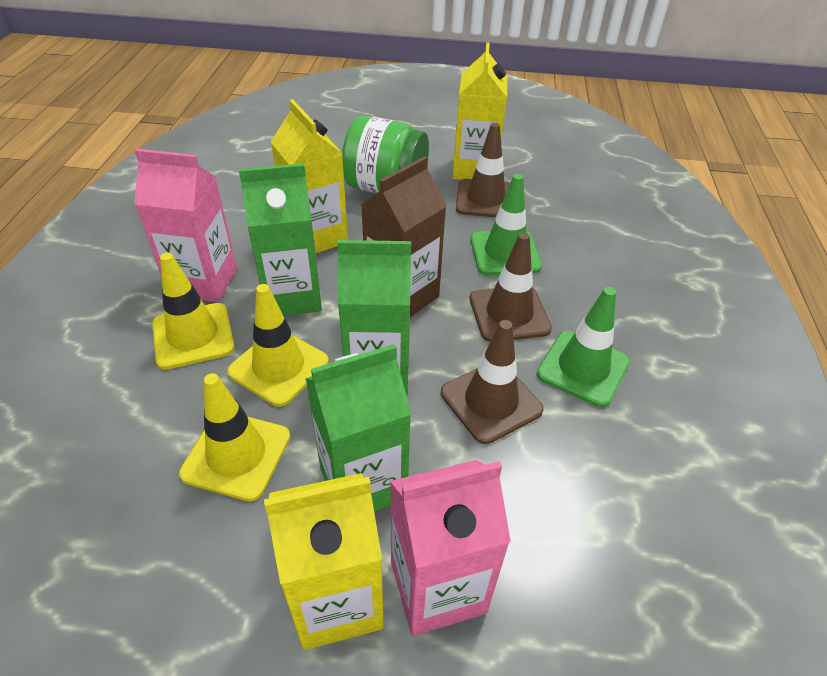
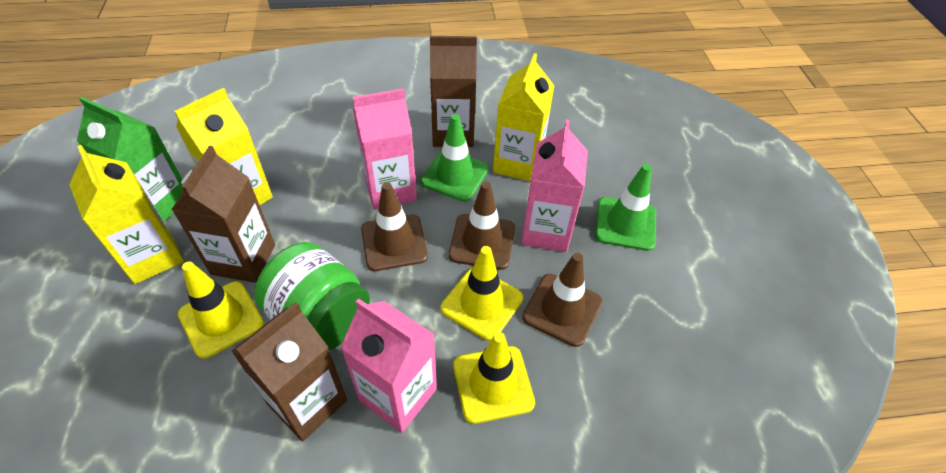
brown carton: 1 -> 3
green carton: 3 -> 1
pink carton: 2 -> 3

